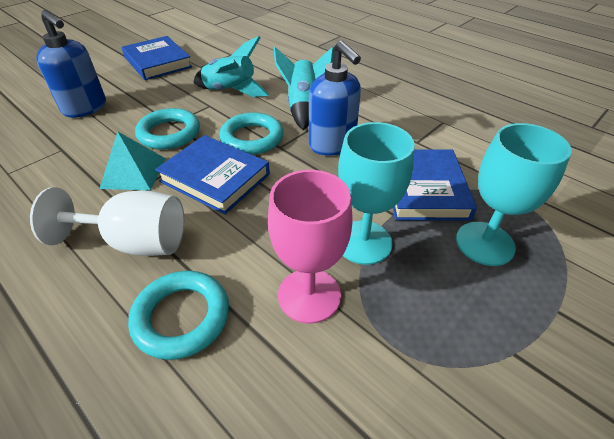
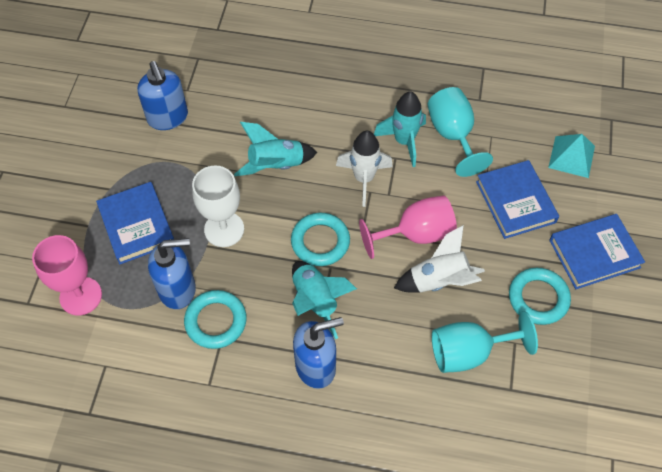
blue soap dispenser: 2 -> 3
pink goblet: 1 -> 2
turquoise rocket: 2 -> 3
white rocket: 0 -> 2

